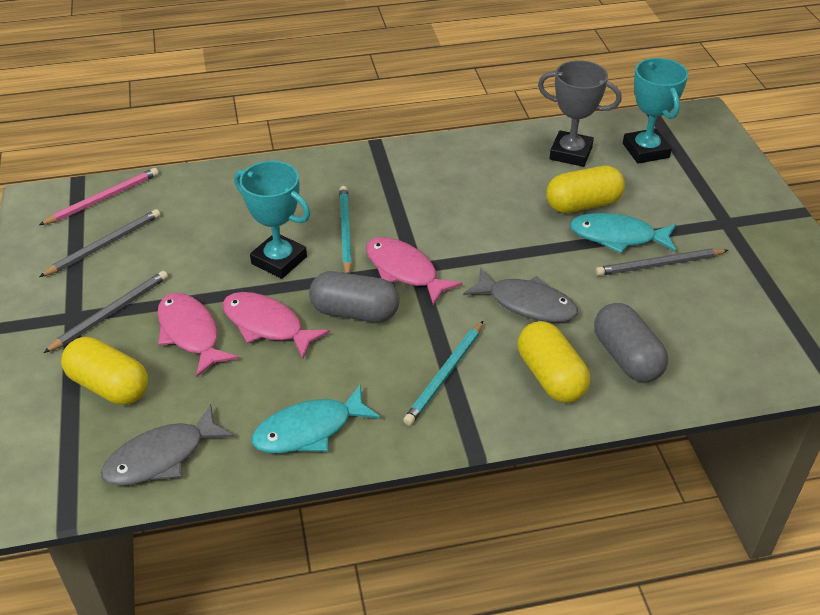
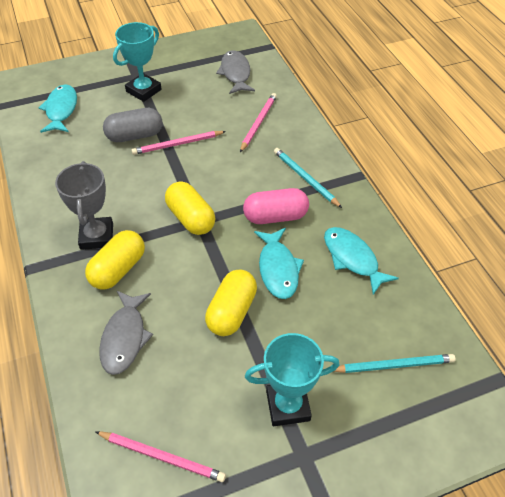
grey capsule: 2 -> 1
grey pencil: 3 -> 0
pink capsule: 0 -> 1
pink fish: 3 -> 0
pink pencil: 1 -> 3
turquoise fish: 2 -> 3

